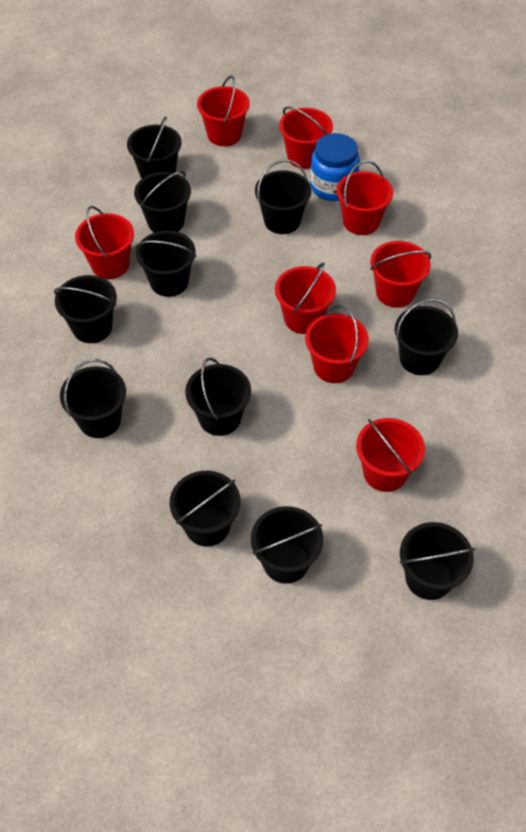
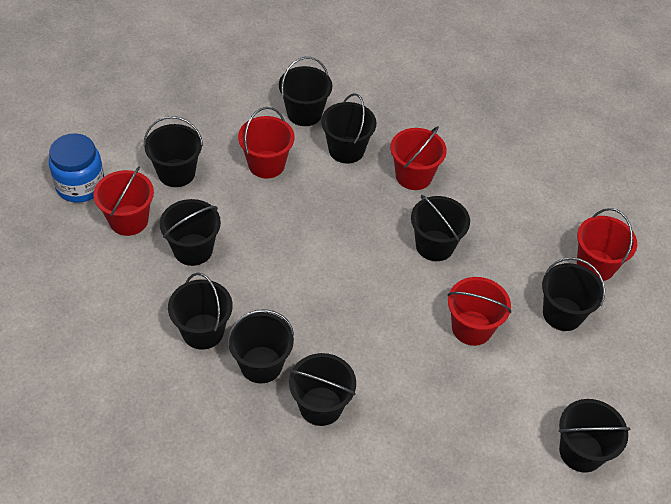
black bucket: 11 -> 10
red bucket: 8 -> 5

